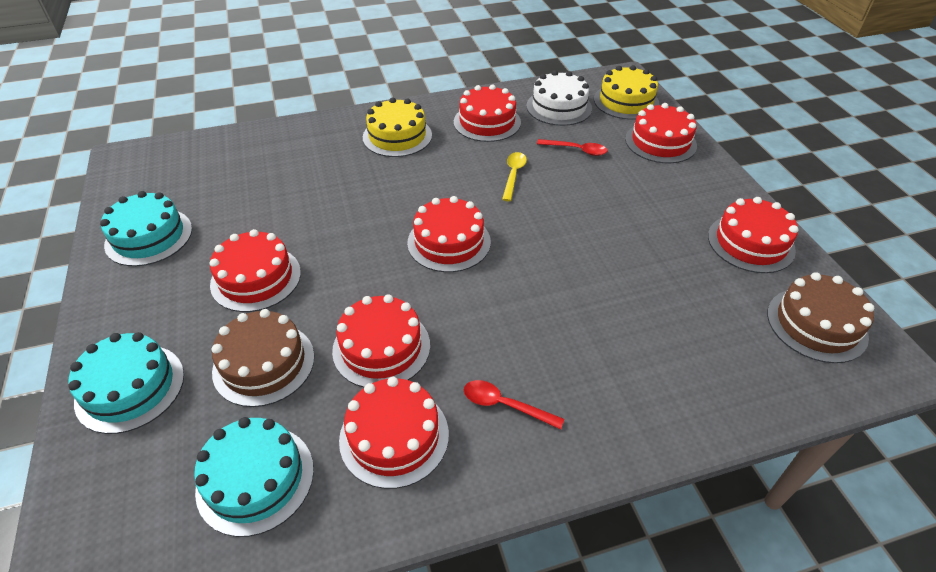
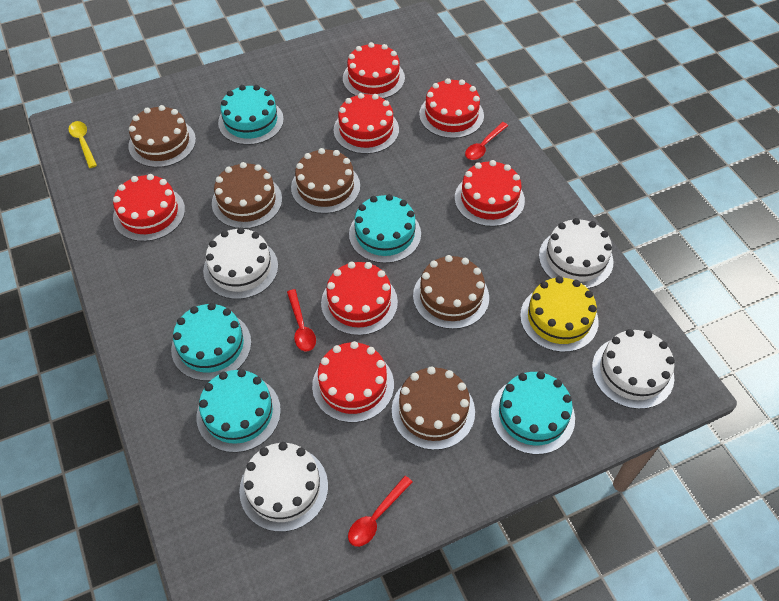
brown cake: 2 -> 5
red spoon: 2 -> 3
turquoise cake: 3 -> 5
white cake: 1 -> 4
yellow cake: 2 -> 1

